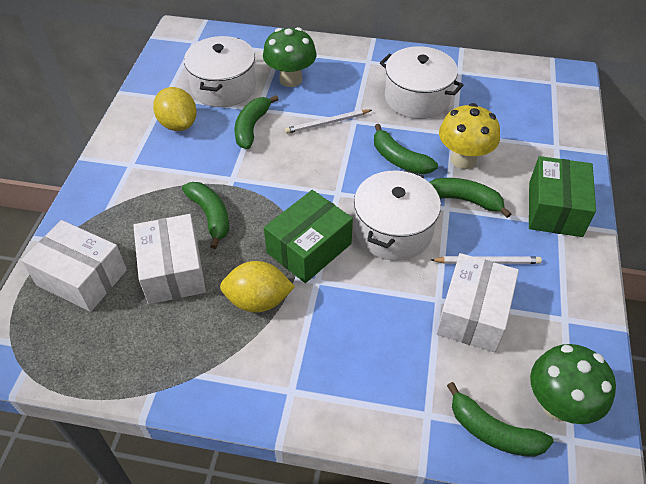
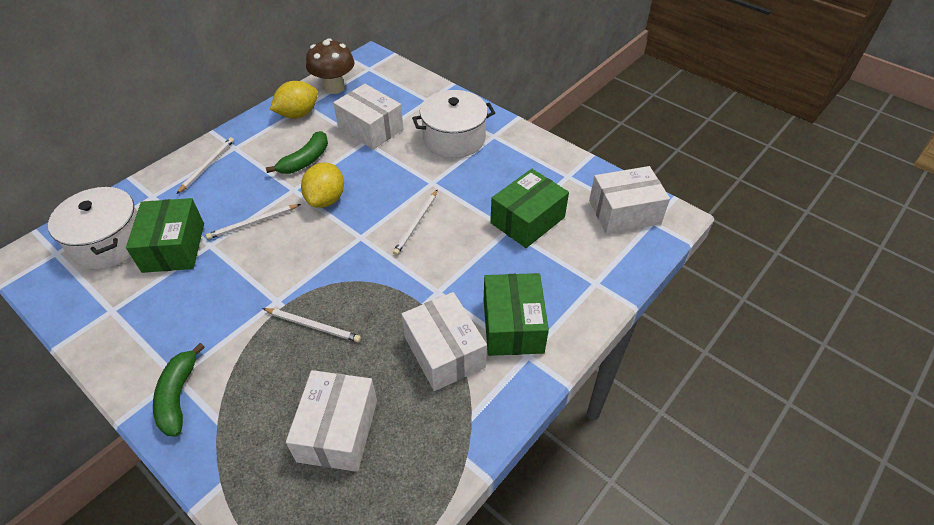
brown mushroom: 0 -> 1
green banana: 5 -> 2
green box: 2 -> 3
green mushroom: 2 -> 0
white box: 3 -> 4
white pencil: 2 -> 4
white pot: 3 -> 2
yellow mushroom: 1 -> 0

